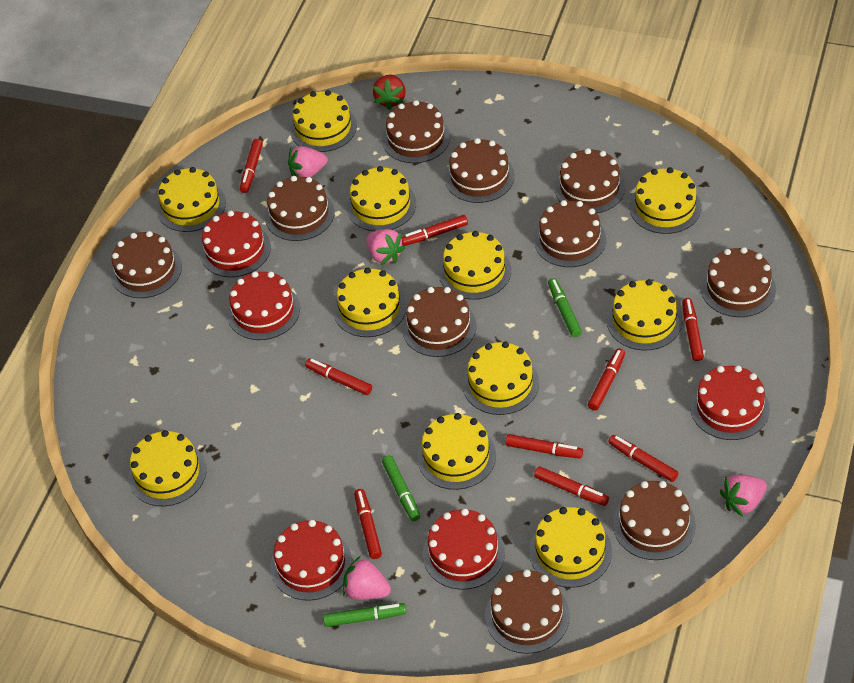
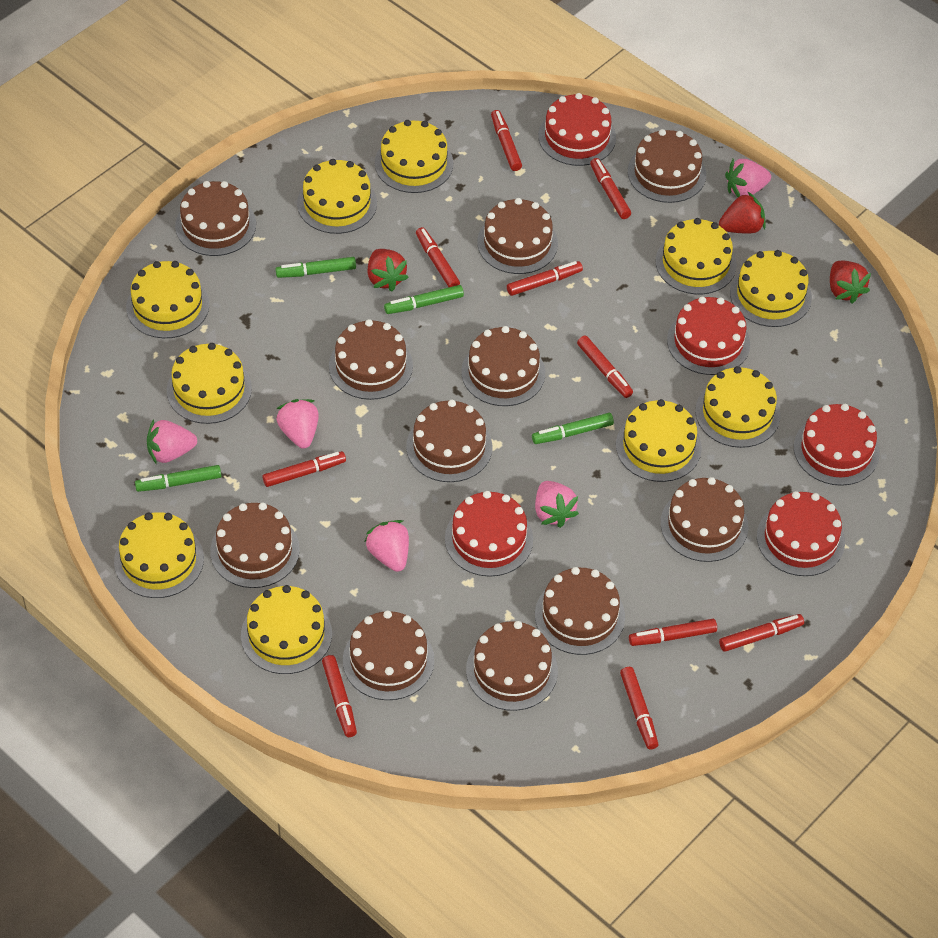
brown cake: 10 -> 11
green marker: 3 -> 4
pink strawberry: 4 -> 5
red marker: 9 -> 10
red strawberry: 1 -> 3
yellow cake: 11 -> 10

